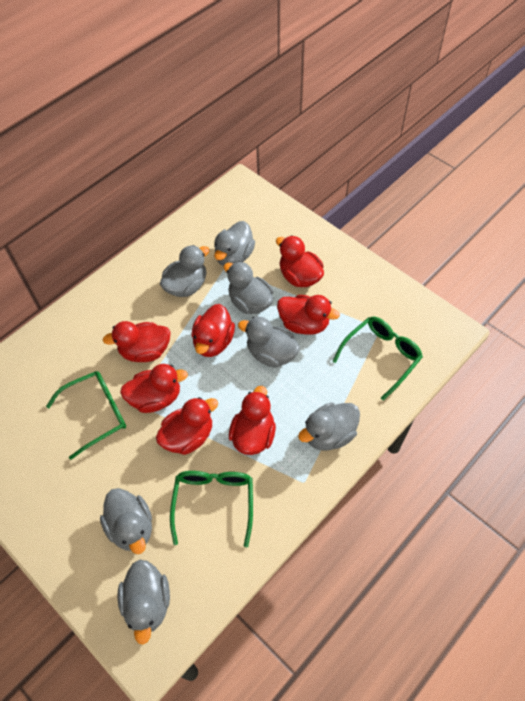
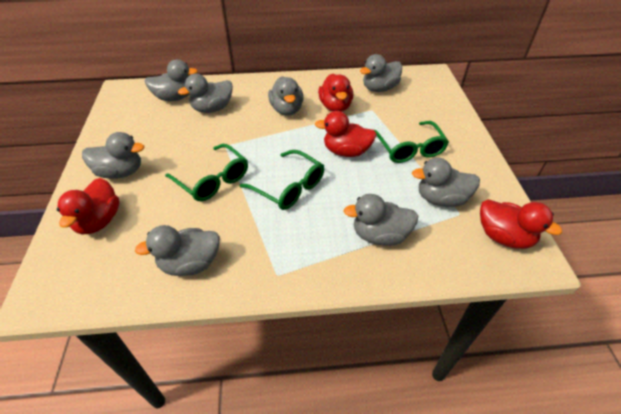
grey duck: 7 -> 8
red duck: 7 -> 4

